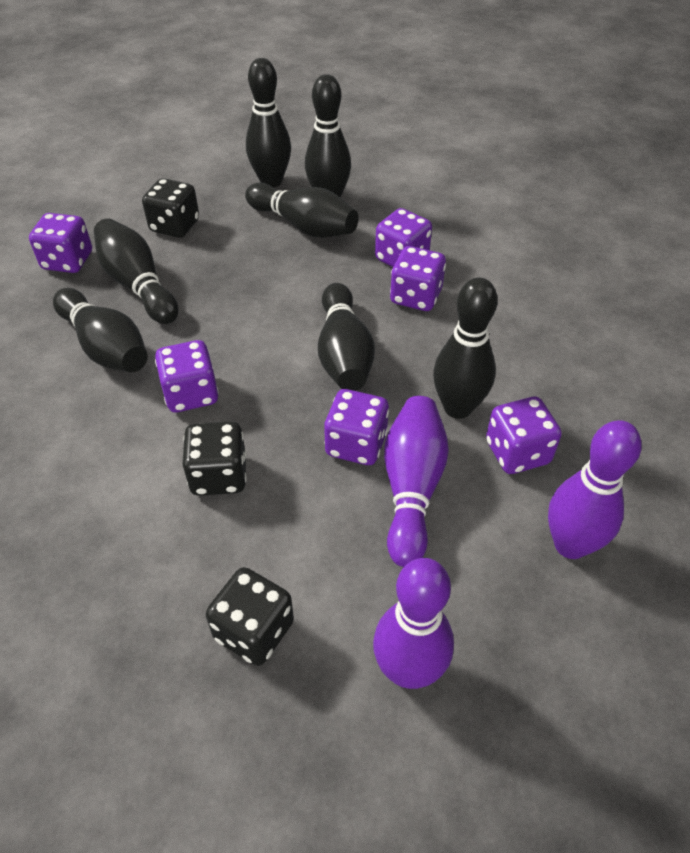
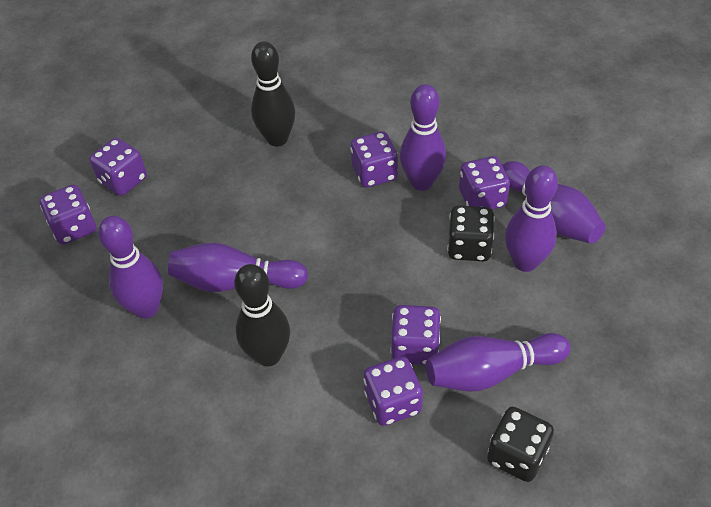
black bowling pin: 7 -> 2
black dice: 3 -> 2
purple bowling pin: 3 -> 6

